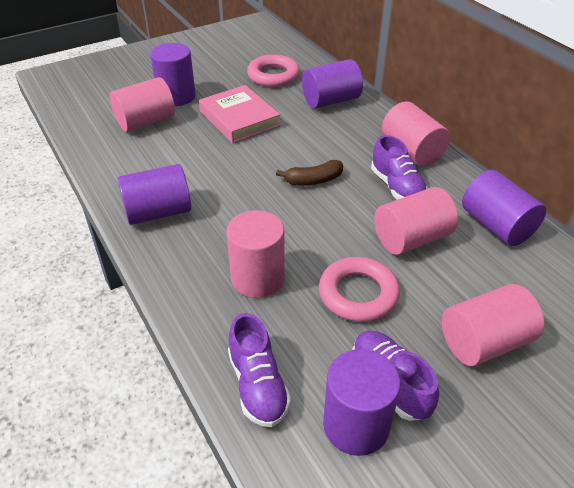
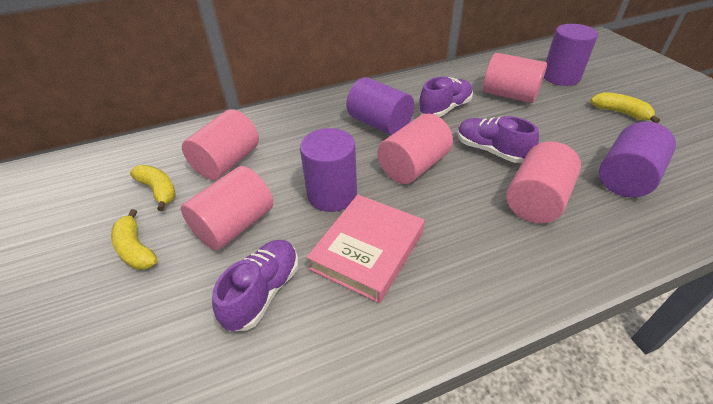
brown banana: 1 -> 0
pink ring: 2 -> 0
purple cylinder: 5 -> 4
yellow banana: 0 -> 3

